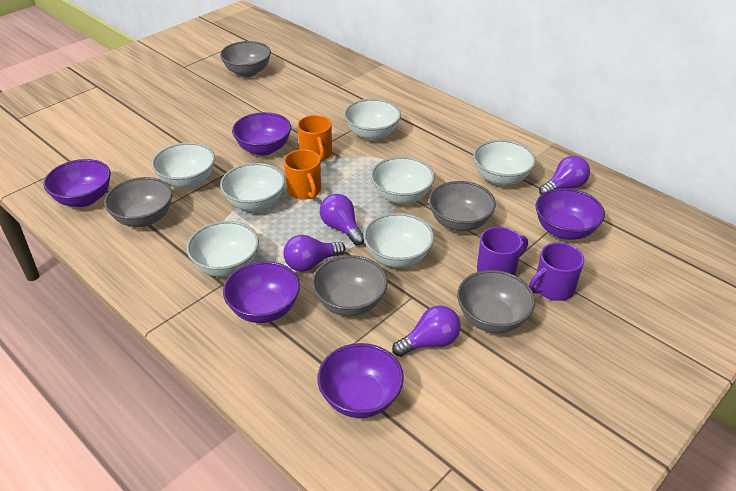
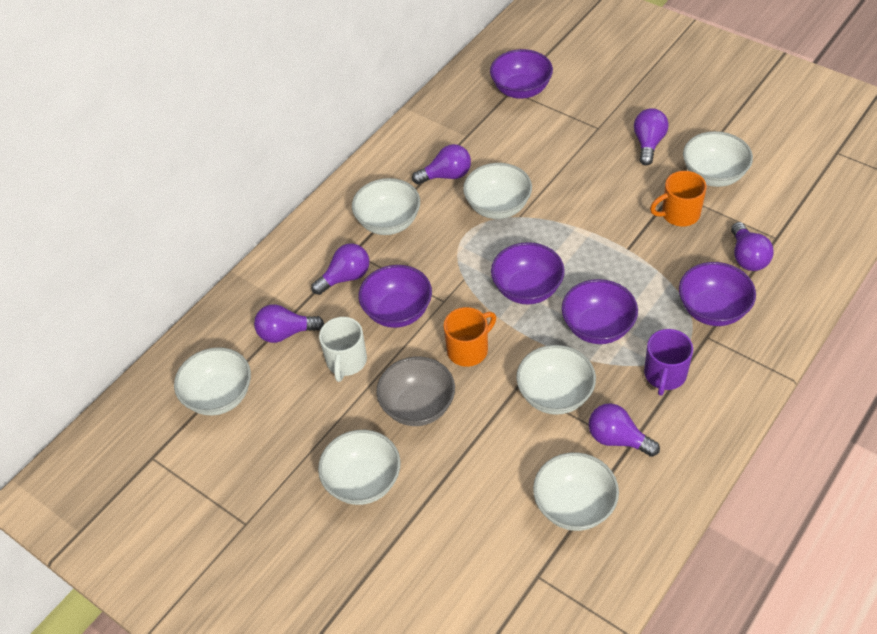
grey bowl: 5 -> 1
purple light bulb: 4 -> 6
purple mug: 2 -> 1
white mug: 0 -> 1

